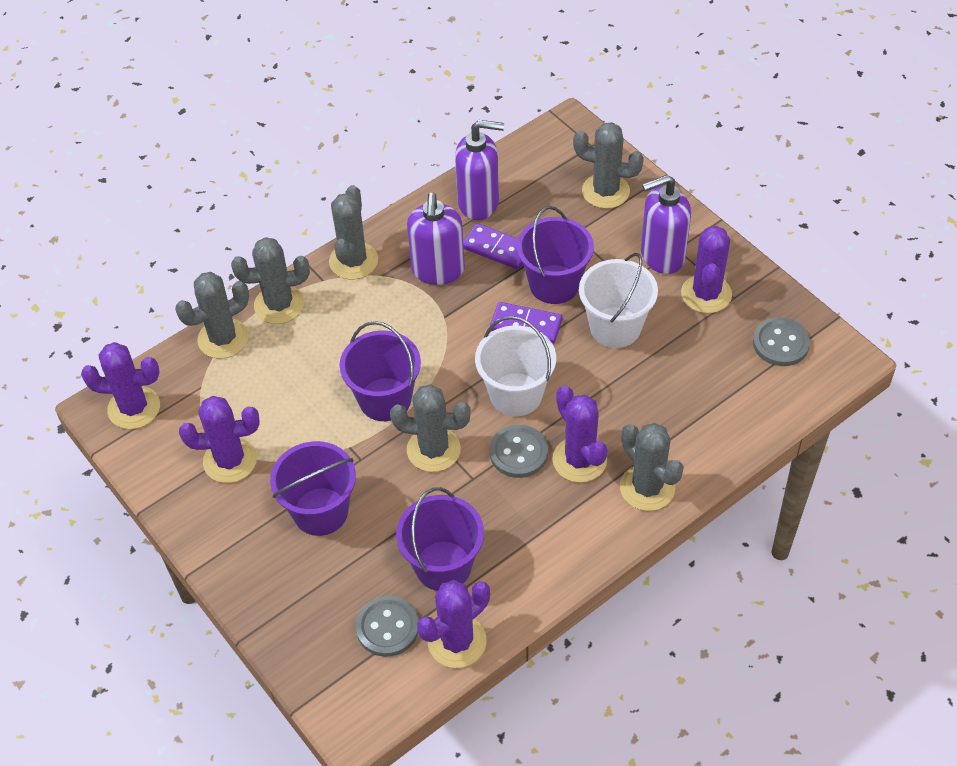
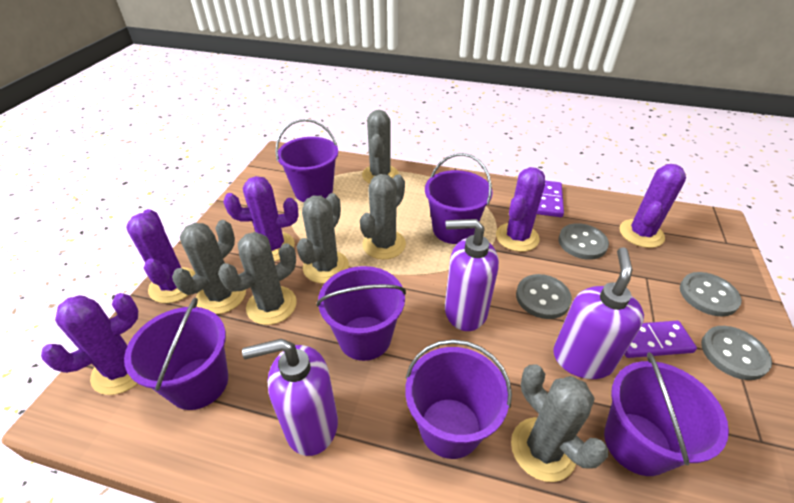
grey button: 3 -> 4
purple bucket: 4 -> 6
white bucket: 2 -> 0

